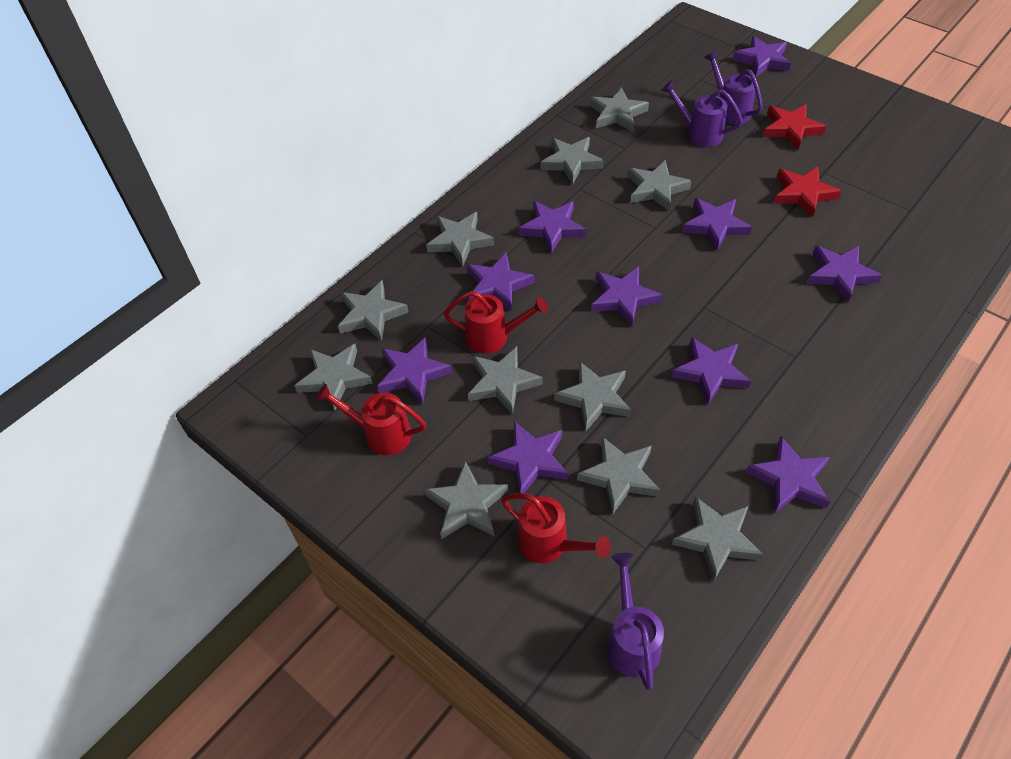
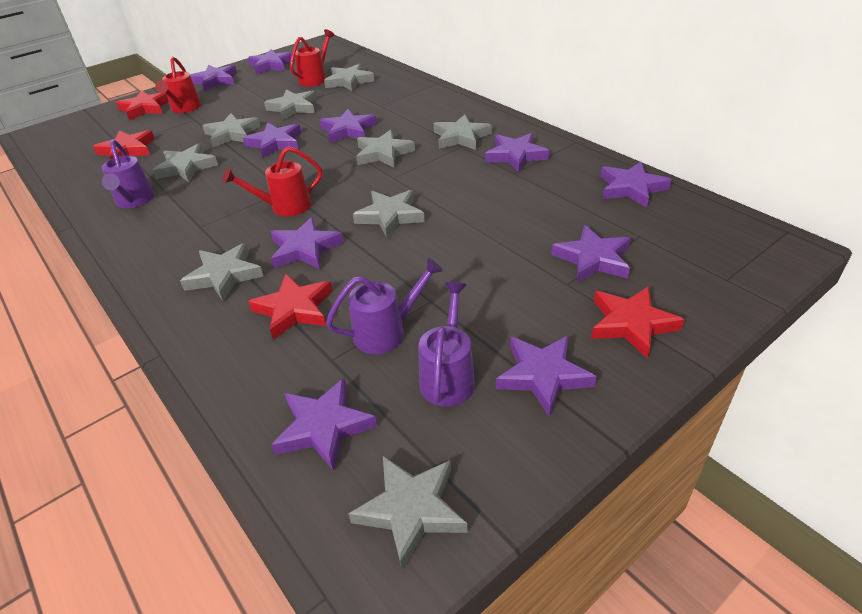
grey star: 11 -> 9
red star: 2 -> 4

